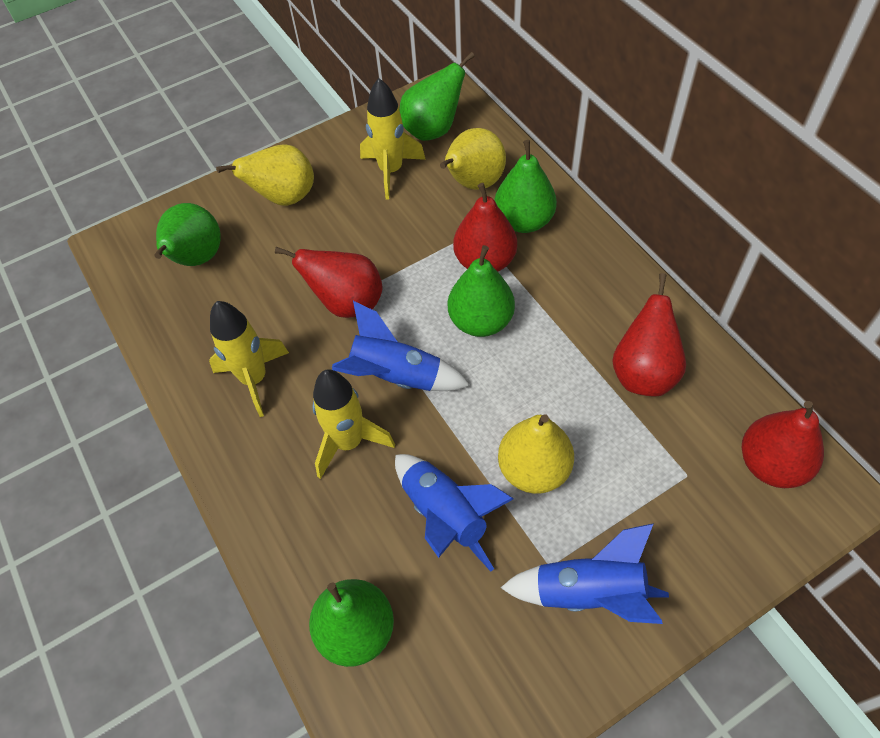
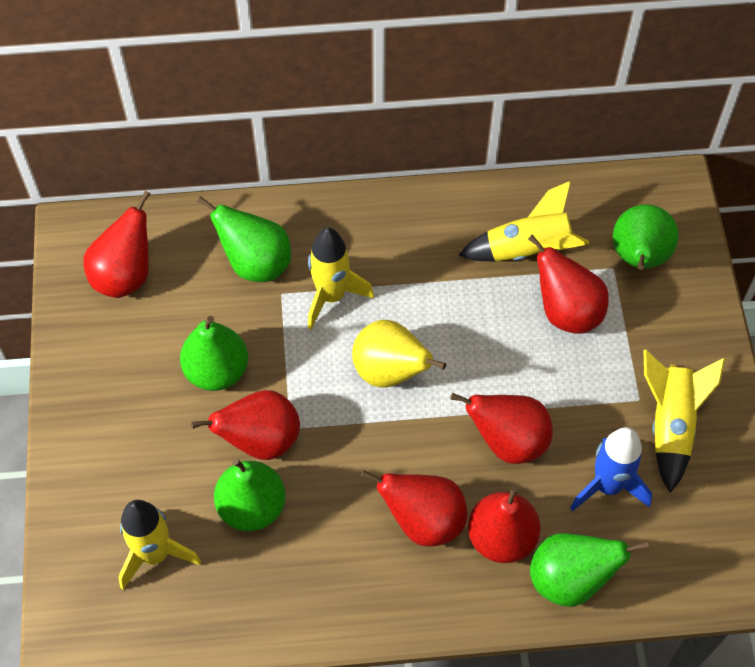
blue rocket: 3 -> 1
red pear: 4 -> 6
yellow pear: 3 -> 1
yellow rocket: 3 -> 4

